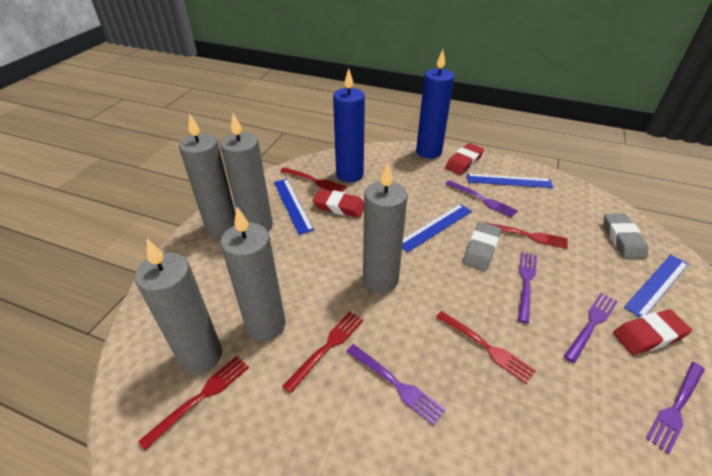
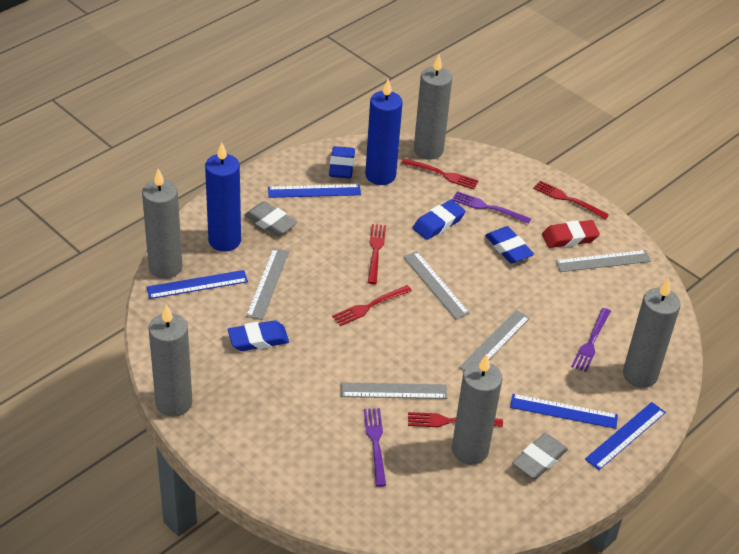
blue eraser: 0 -> 4
grey ruler: 0 -> 5
purple fork: 5 -> 3
red eraser: 3 -> 1

